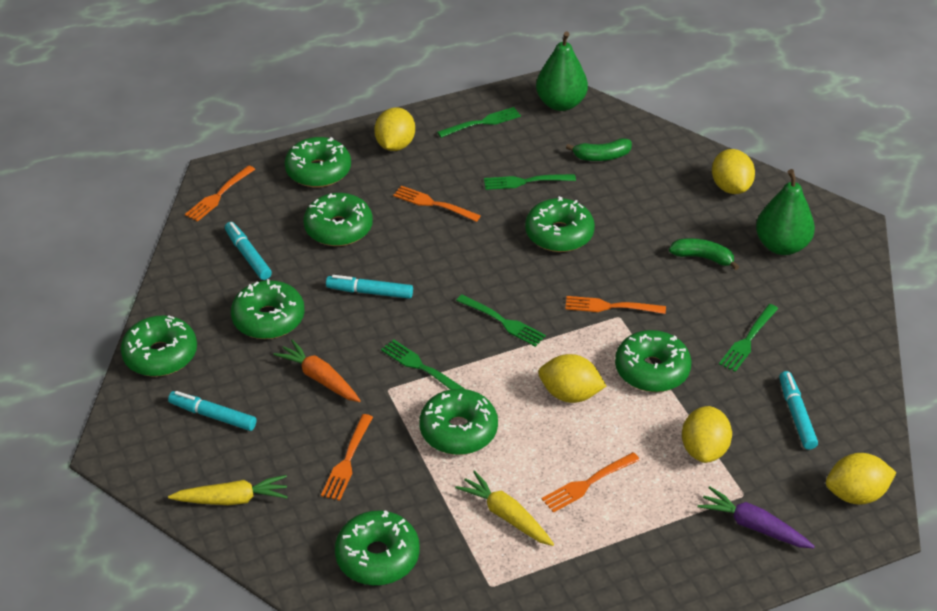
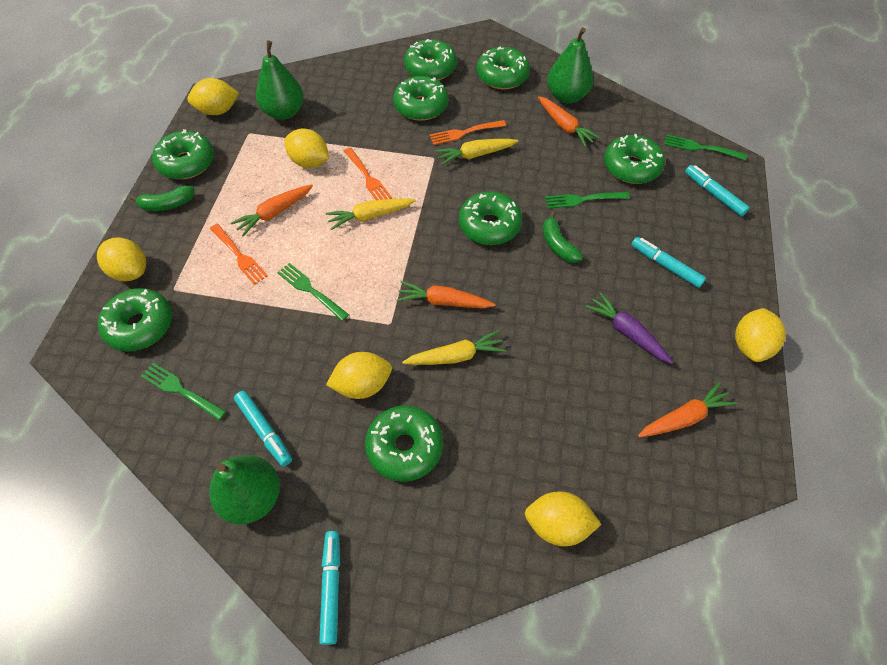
green fork: 5 -> 4
green pear: 2 -> 3
orange carrot: 1 -> 4
orange fork: 5 -> 3
yellow carrot: 2 -> 3
yellow lemon: 5 -> 6

